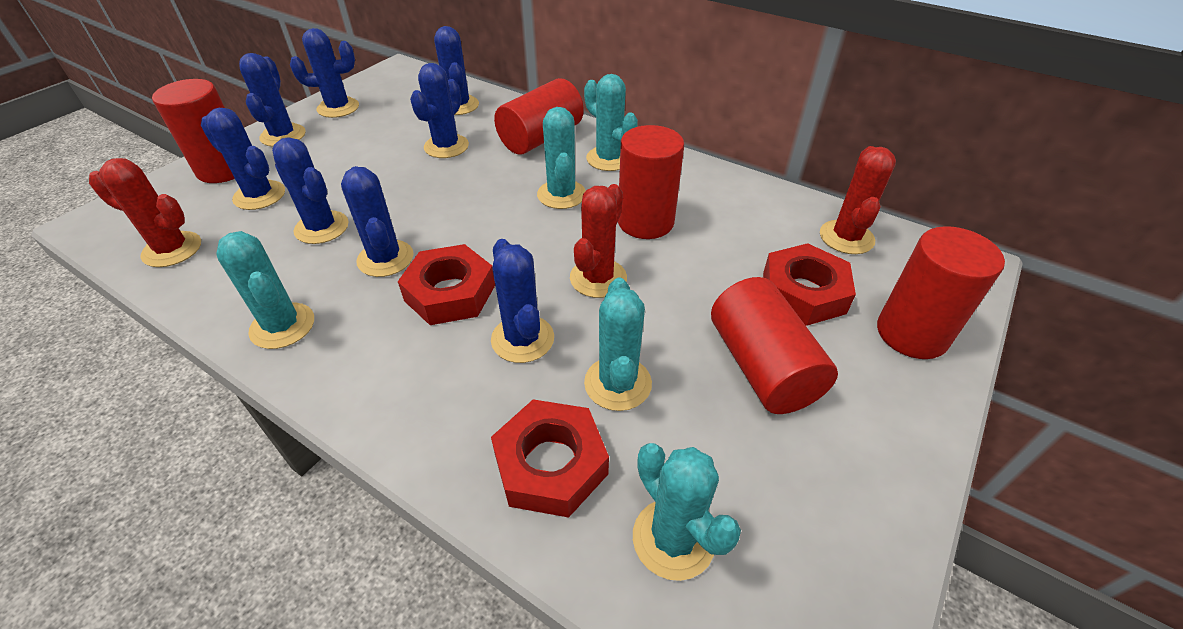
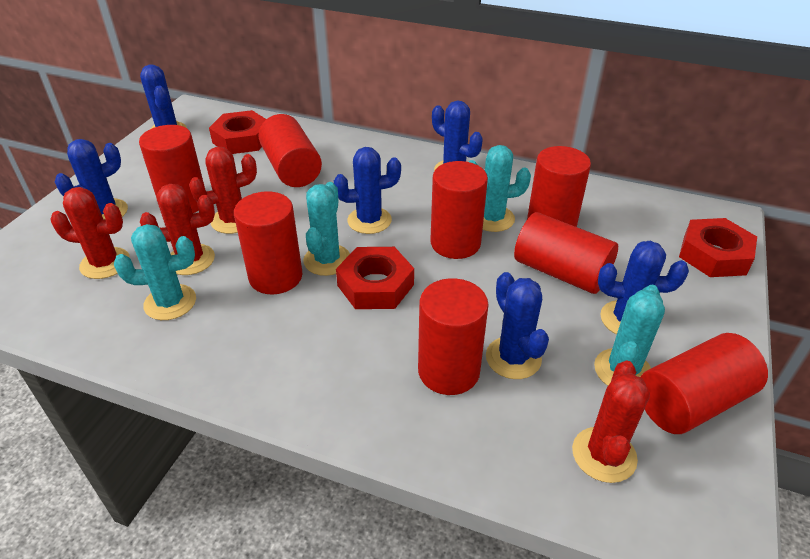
blue cactus: 8 -> 6
red cactus: 3 -> 4
red cylinder: 5 -> 8
turquoise cactus: 5 -> 4

